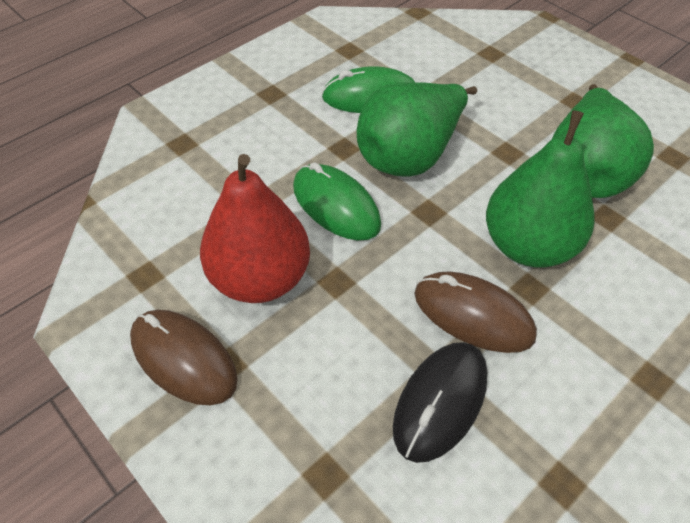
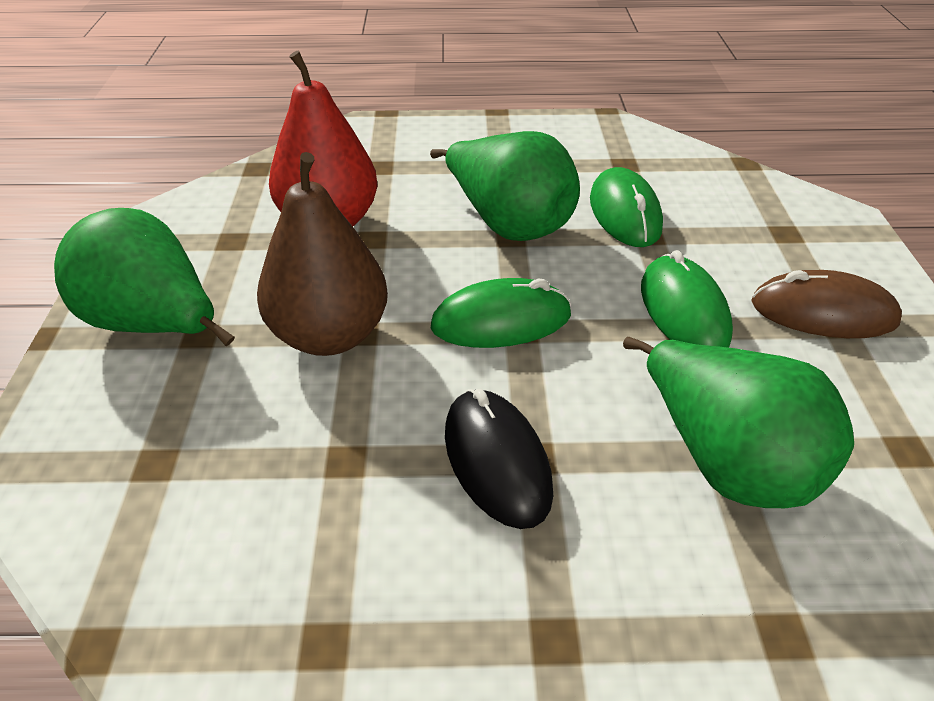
brown mouse: 2 -> 1
brown pear: 0 -> 1
green mouse: 2 -> 3

